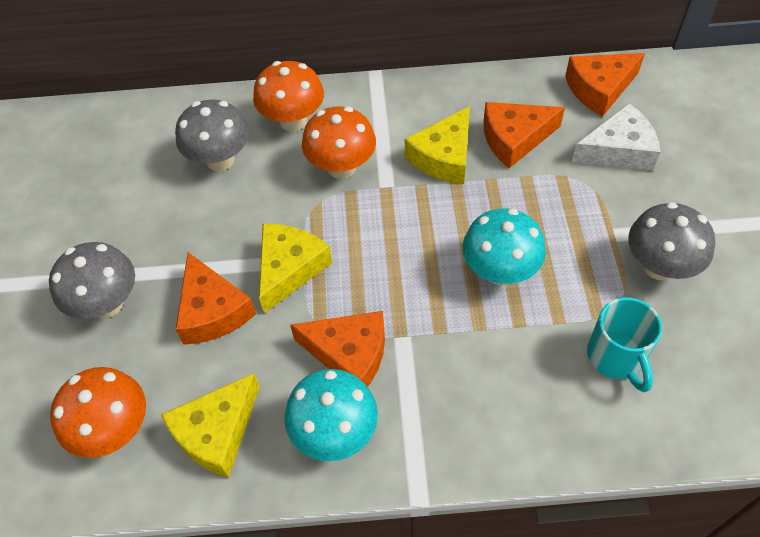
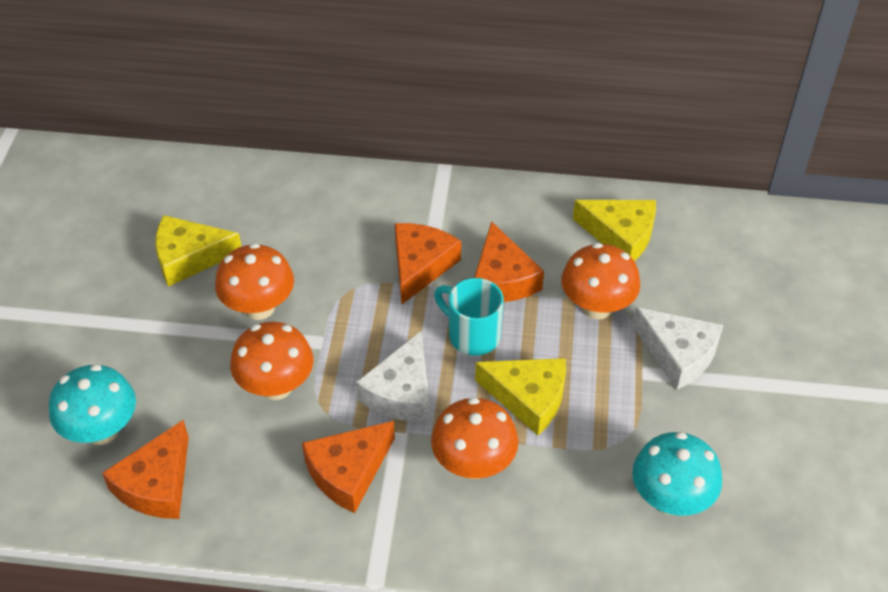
grey mushroom: 3 -> 0
orange mushroom: 3 -> 4
white cheese: 1 -> 2

